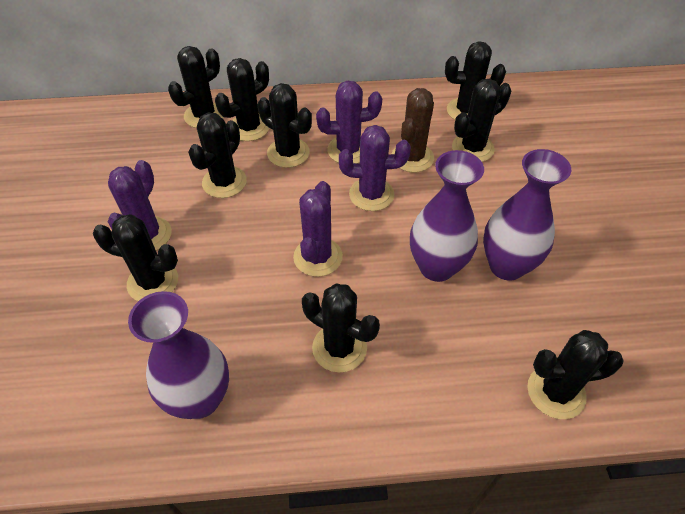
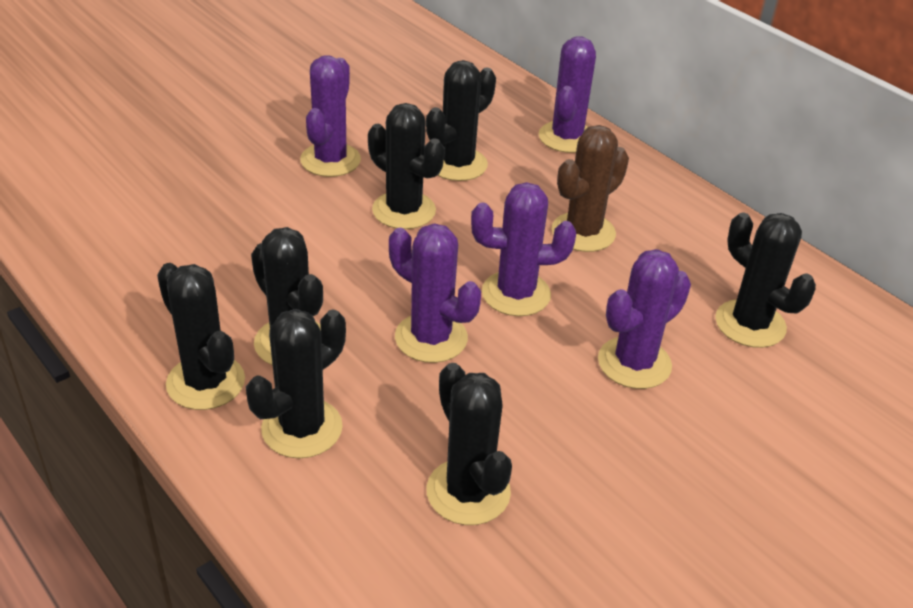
black cactus: 9 -> 7
purple cactus: 4 -> 5
purple vase: 3 -> 0

